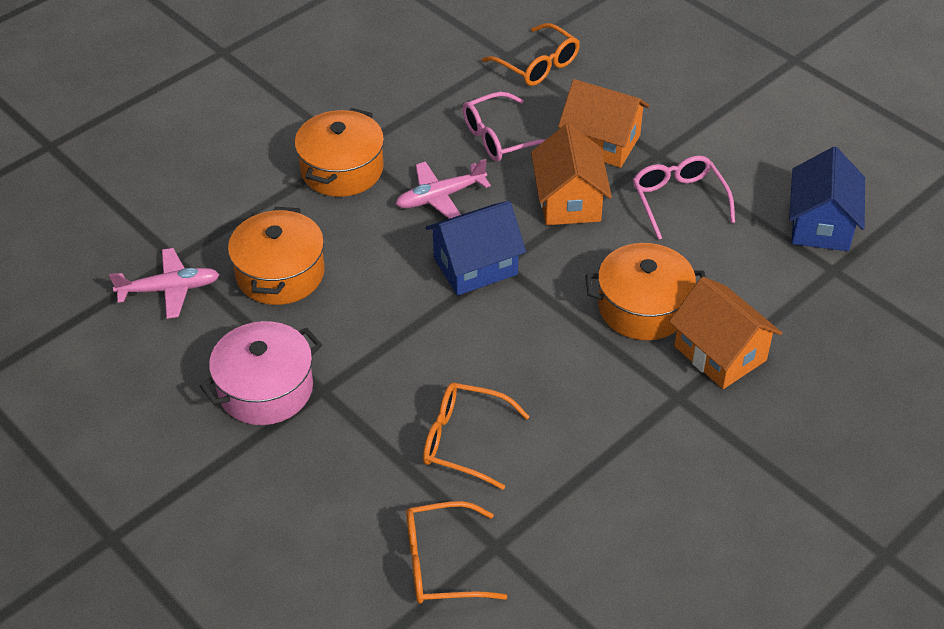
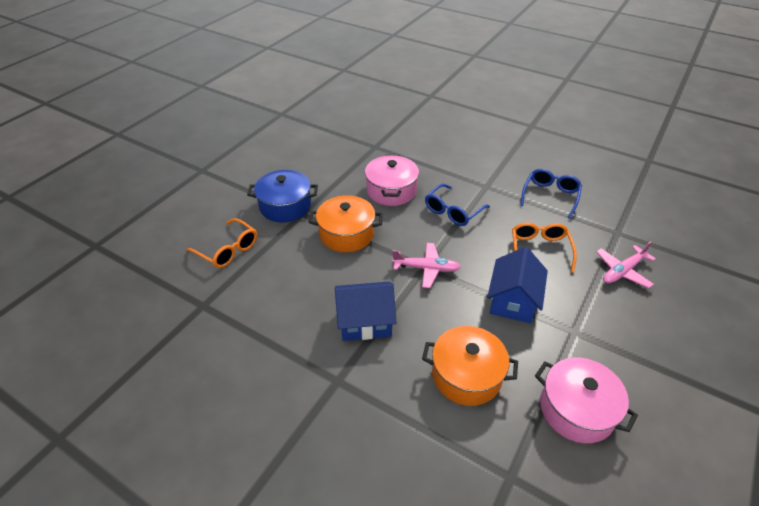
blue glasses: 0 -> 2
blue pot: 0 -> 1
orange glasses: 3 -> 2
orange house: 3 -> 0
orange pot: 3 -> 2
pink glasses: 2 -> 0
pink pot: 1 -> 2

